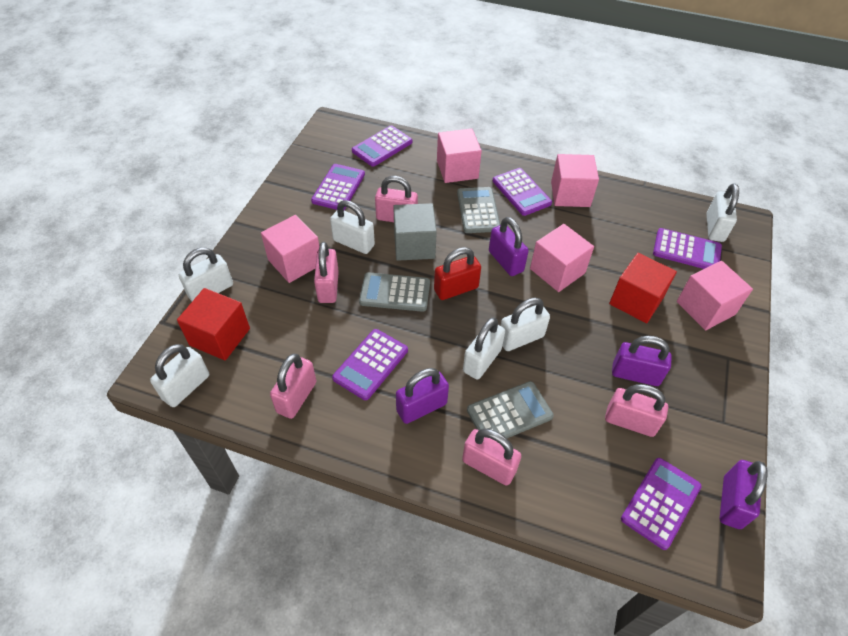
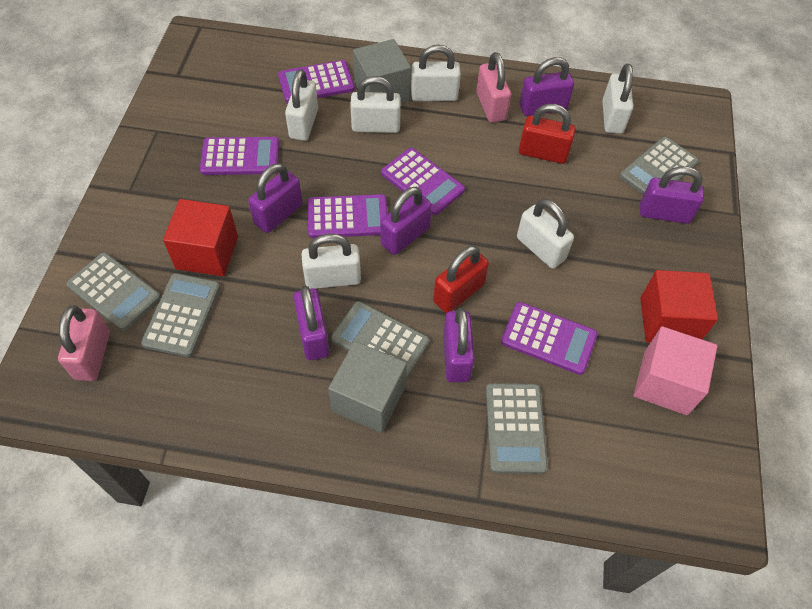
grey calculator: 3 -> 5
grey cube: 1 -> 2
pink cube: 5 -> 1
pink padlock: 5 -> 2
purple calculator: 6 -> 5
purple padlock: 4 -> 6
red padlock: 1 -> 2

